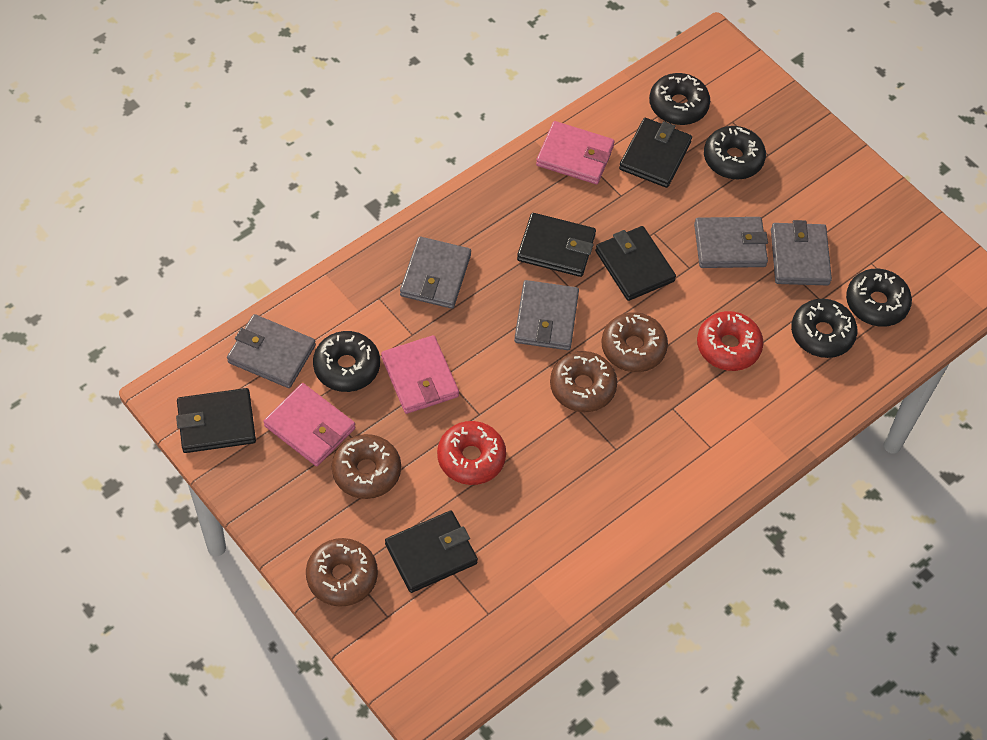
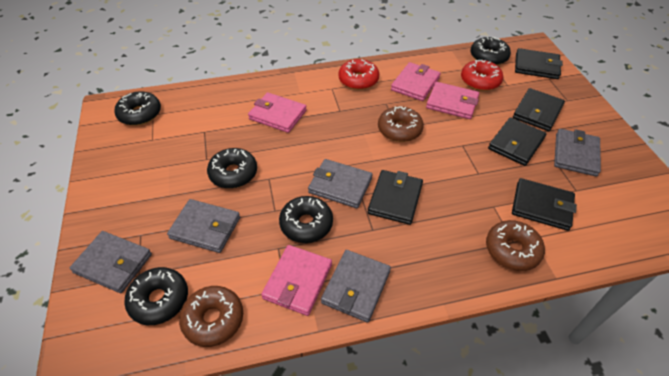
brown donut: 4 -> 3
pink wallet: 3 -> 4

